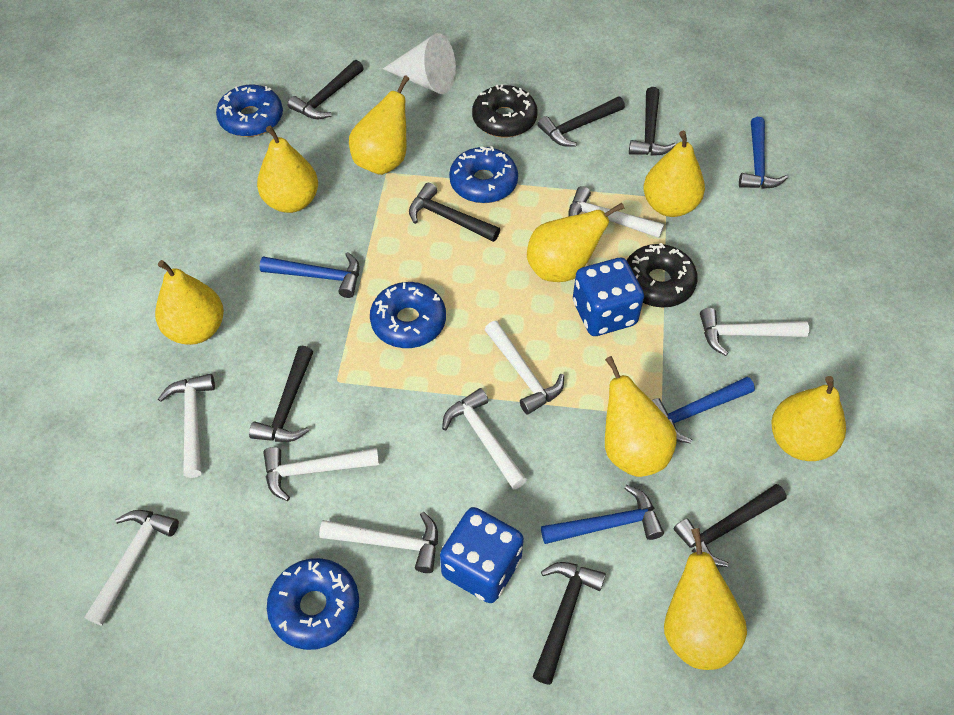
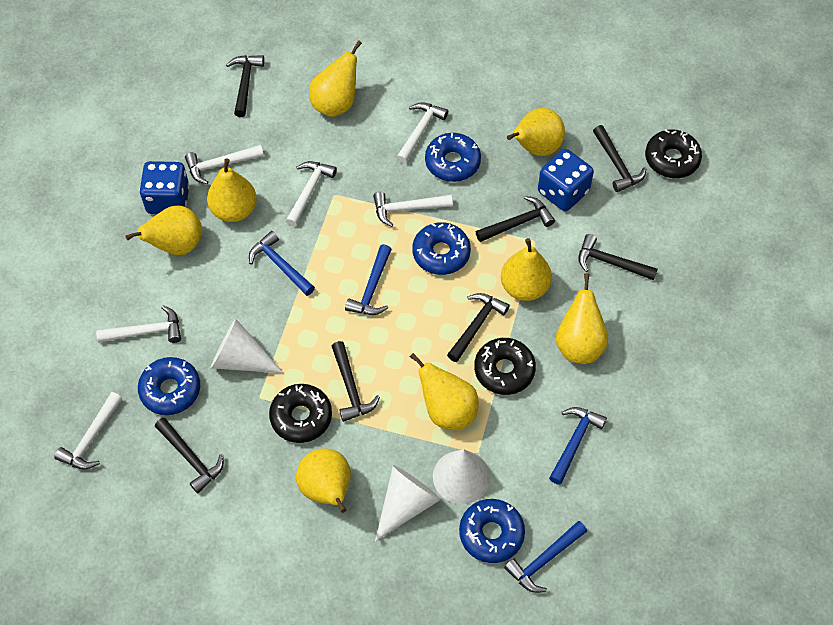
black donut: 2 -> 3
white cone: 1 -> 3
white hammer: 8 -> 6

